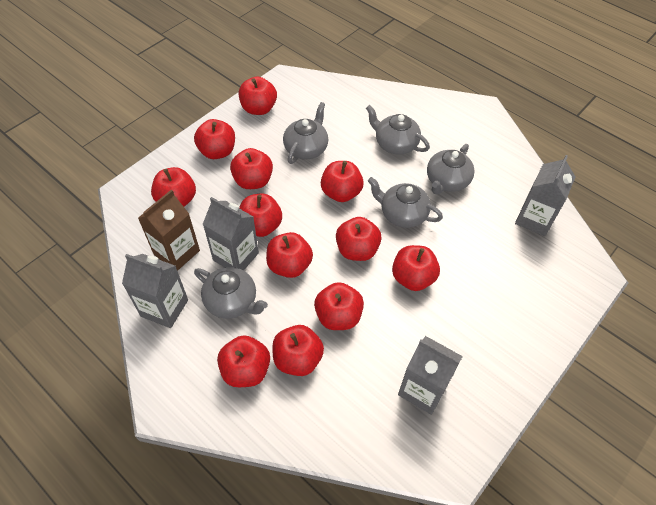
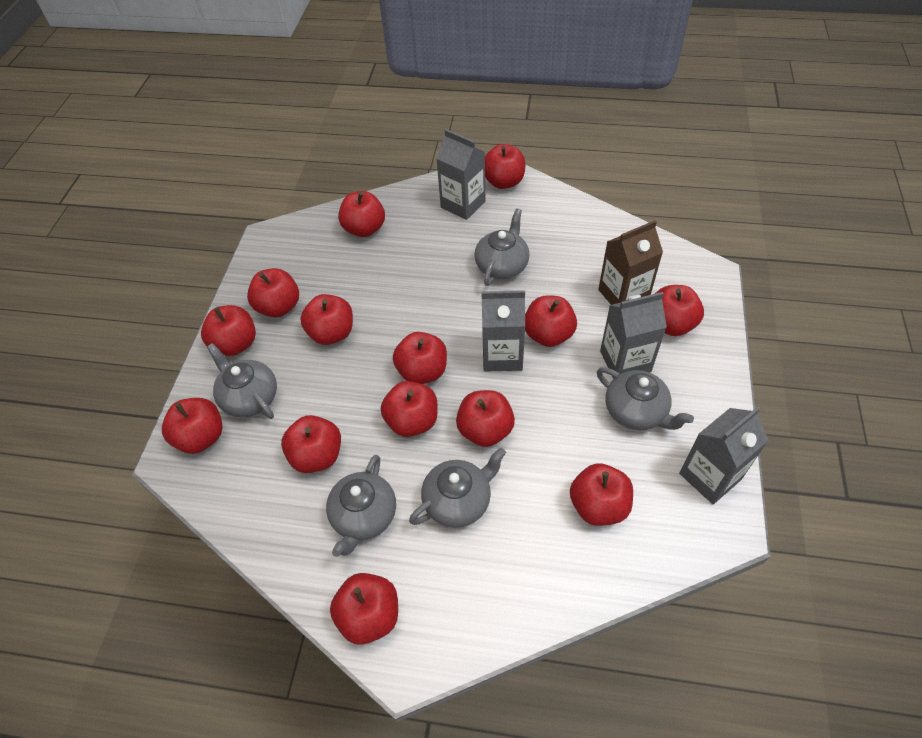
red apple: 12 -> 14

